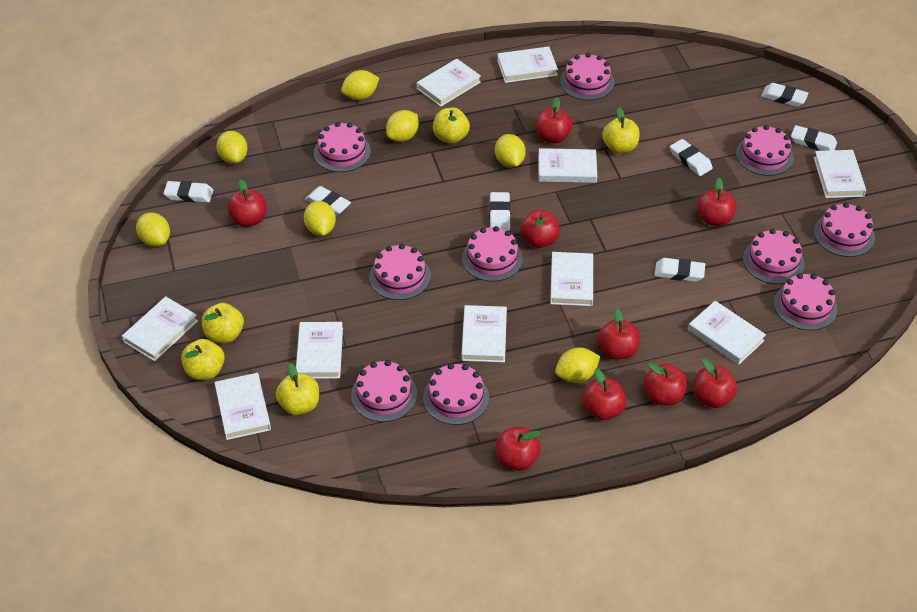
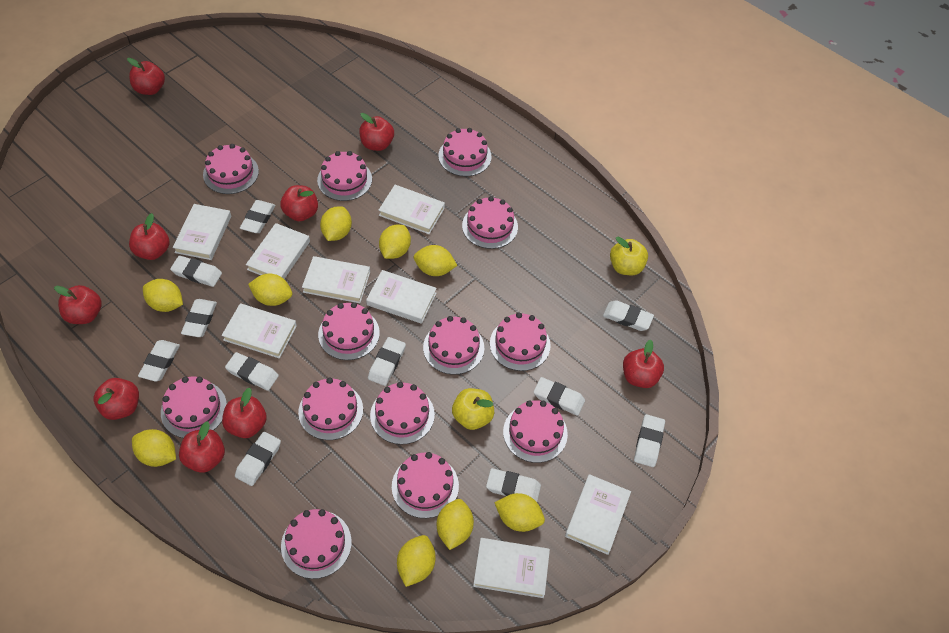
pink cake: 10 -> 13
white book: 10 -> 8
white eraser: 7 -> 11
yellow apple: 5 -> 2
yellow lemon: 7 -> 9

